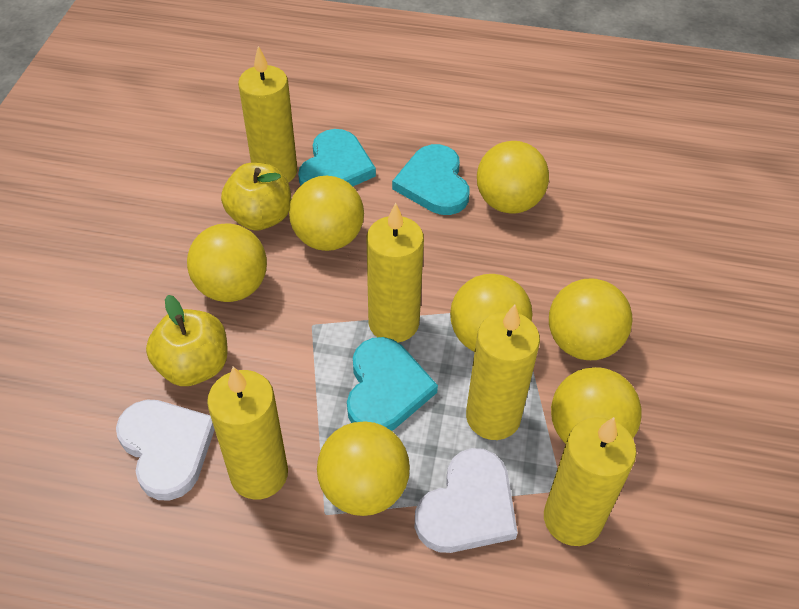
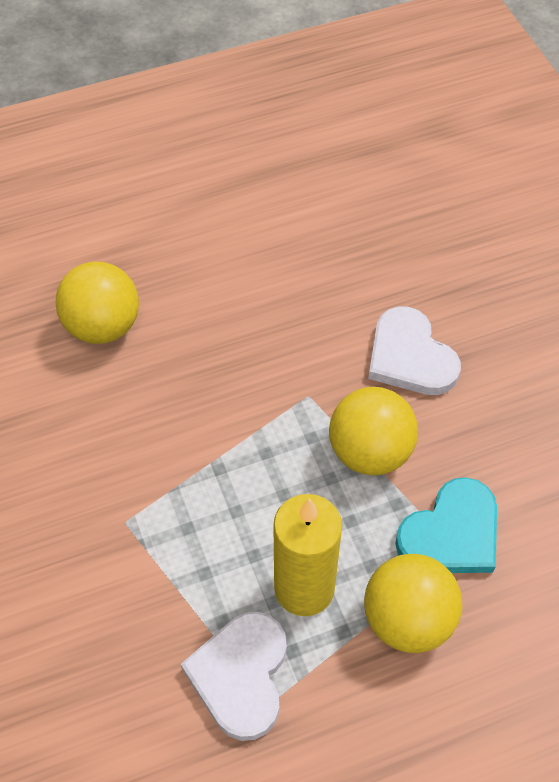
turquoise heart: 3 -> 1
yellow apple: 2 -> 0
yellow ball: 7 -> 3
yellow candle: 5 -> 1

